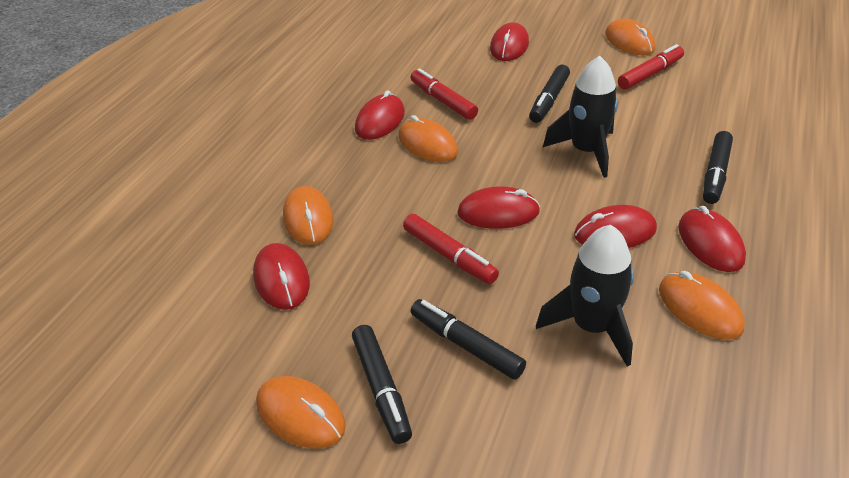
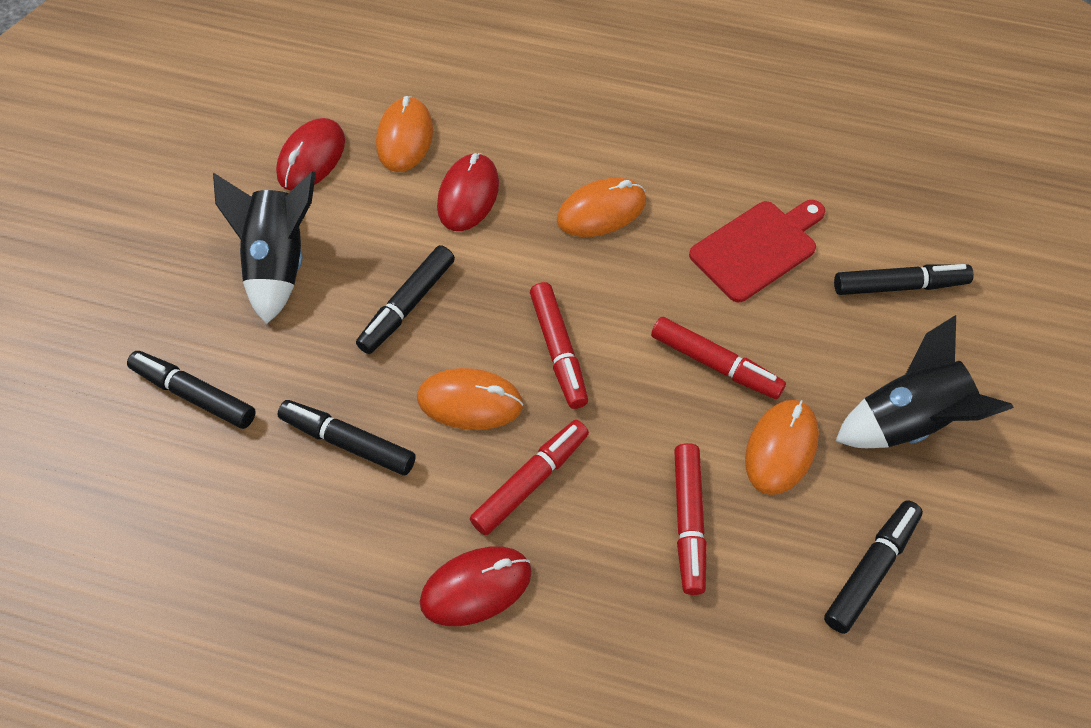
black marker: 4 -> 5
orange mouse: 5 -> 4
red cutting board: 0 -> 1
red marker: 3 -> 4
red mouse: 6 -> 3

